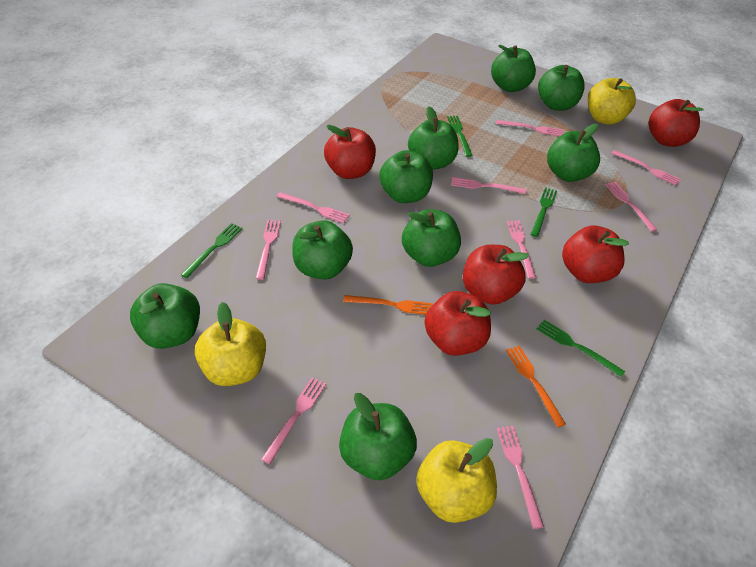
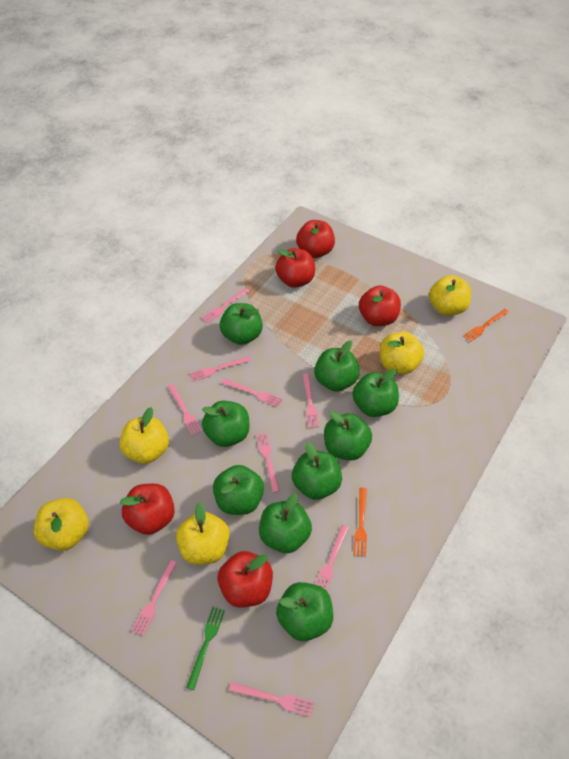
green fork: 4 -> 1
yellow apple: 3 -> 5

